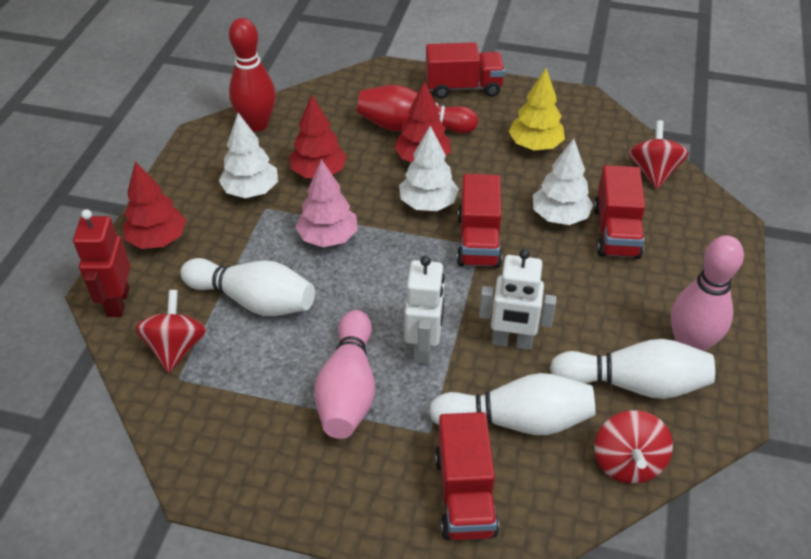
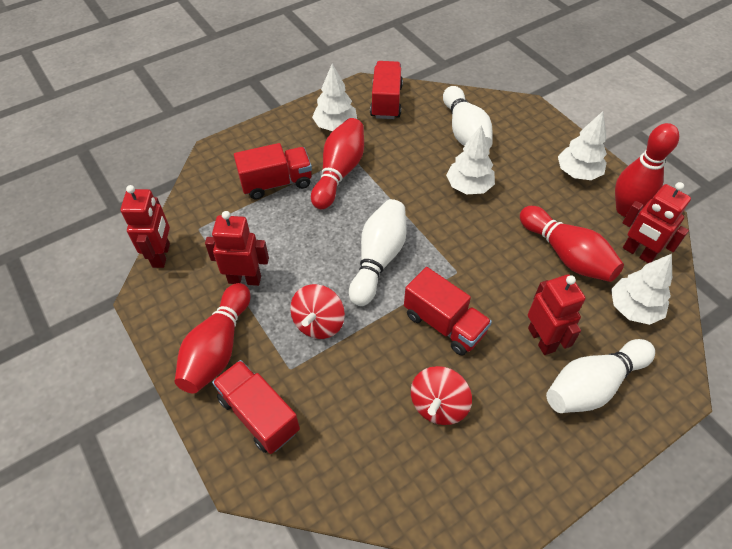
pink bowling pin: 2 -> 0
pink tree: 1 -> 0
red bowling pin: 2 -> 4
red robot: 1 -> 4
red spinning top: 3 -> 2
red tree: 3 -> 0
white robot: 2 -> 0
white tree: 3 -> 4
yellow tree: 1 -> 0

